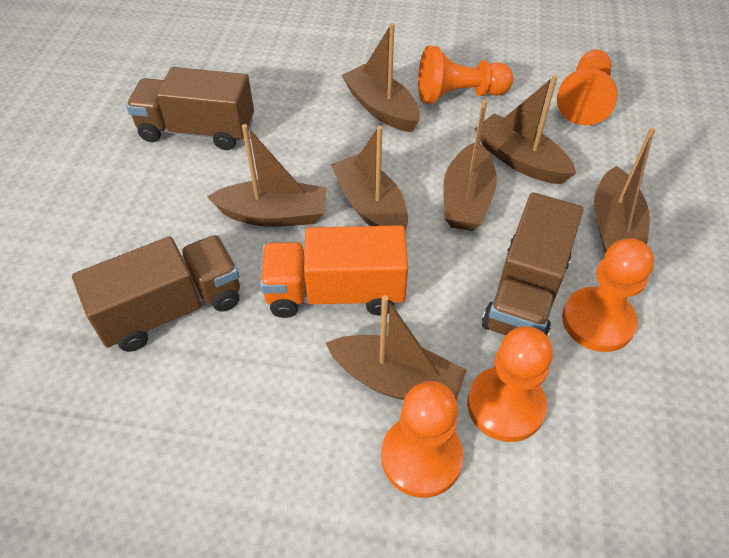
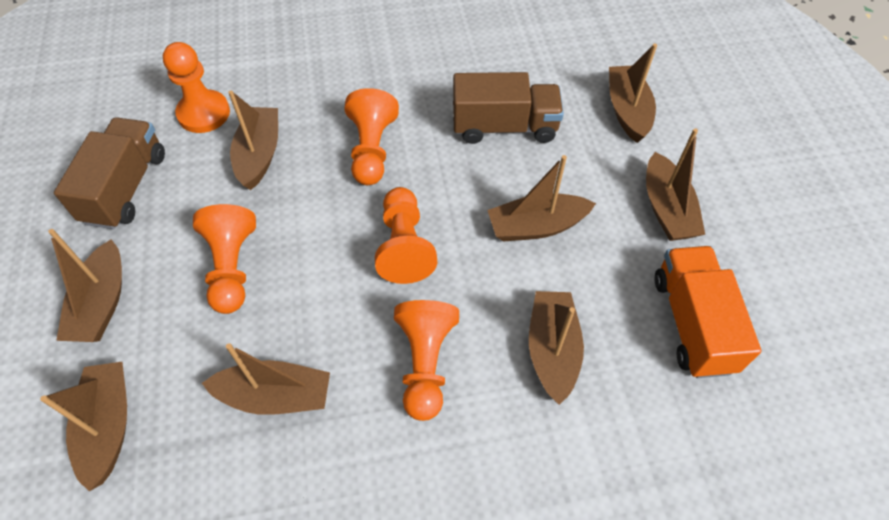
brown boat: 7 -> 8
brown truck: 3 -> 2

